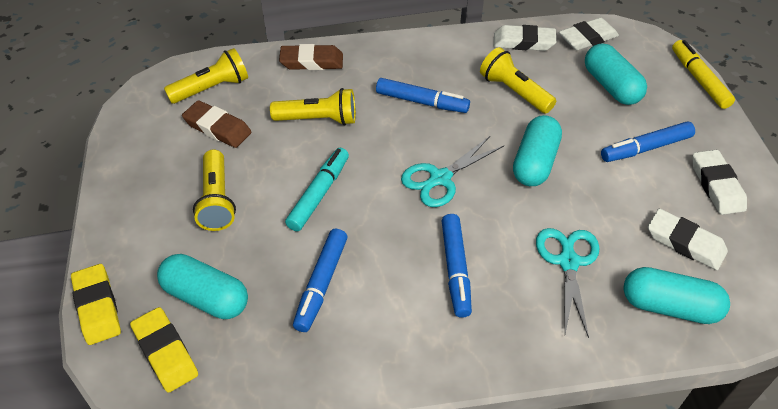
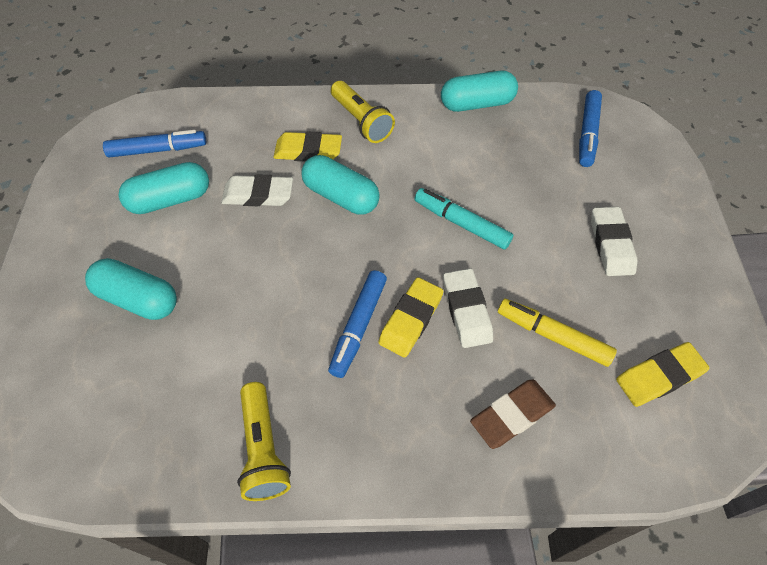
blue marker: 4 -> 3
brown eraser: 2 -> 1
turquoise scissors: 2 -> 0
white eraser: 4 -> 3
yellow eraser: 2 -> 3
yellow flashlight: 4 -> 2

